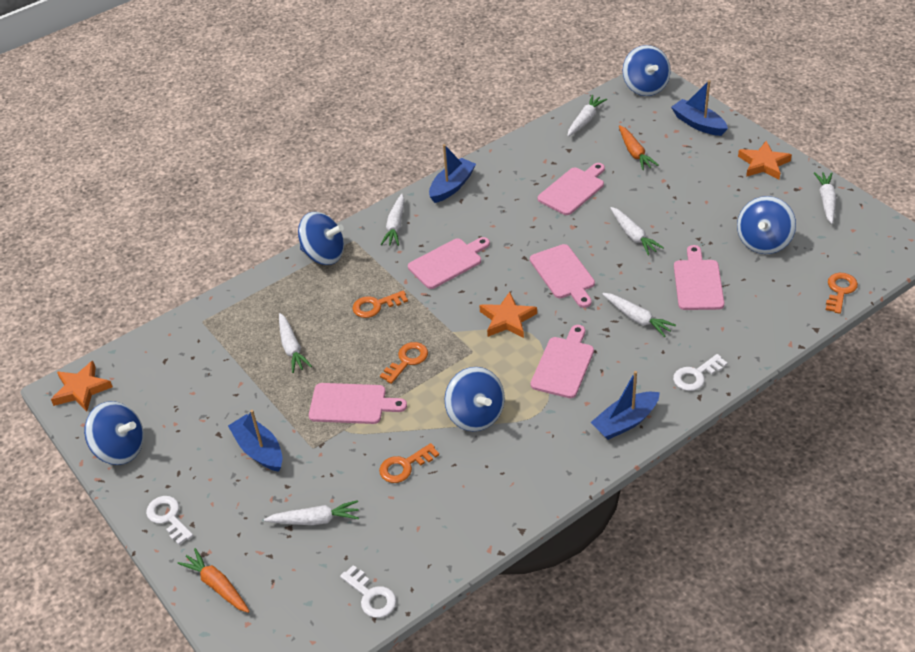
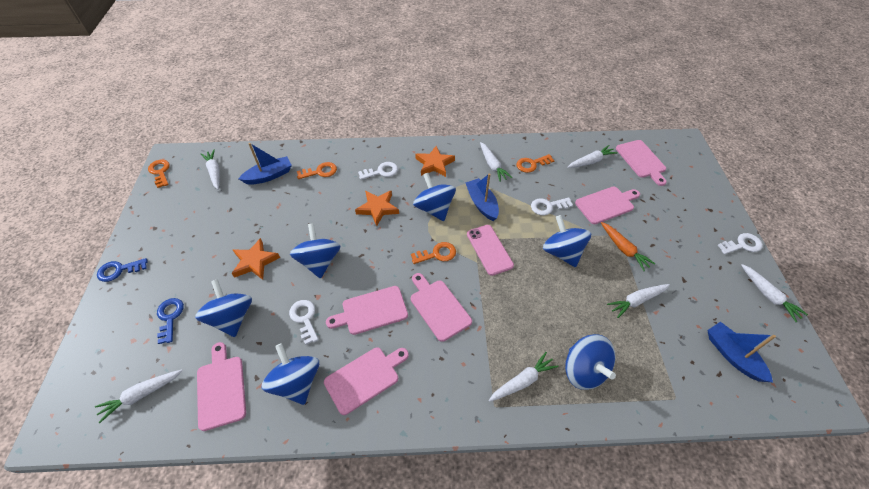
blue boat: 4 -> 3
blue key: 0 -> 2
blue spinning top: 5 -> 6
orange carrot: 2 -> 1
pink phone: 0 -> 1
white key: 3 -> 4

